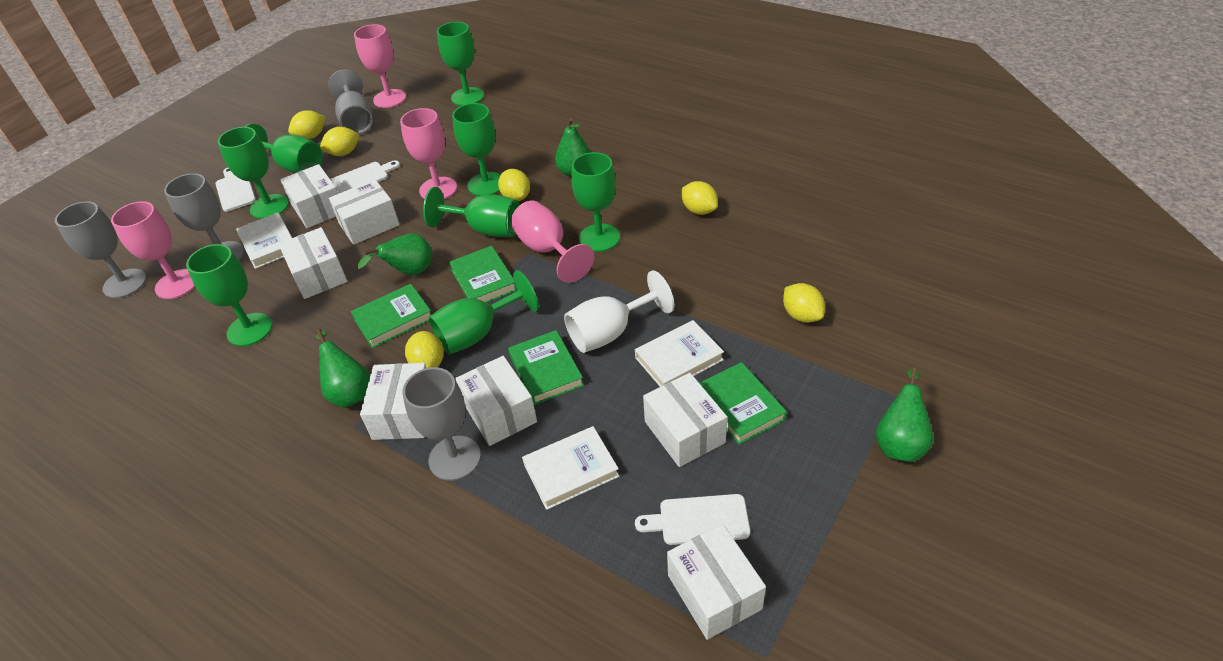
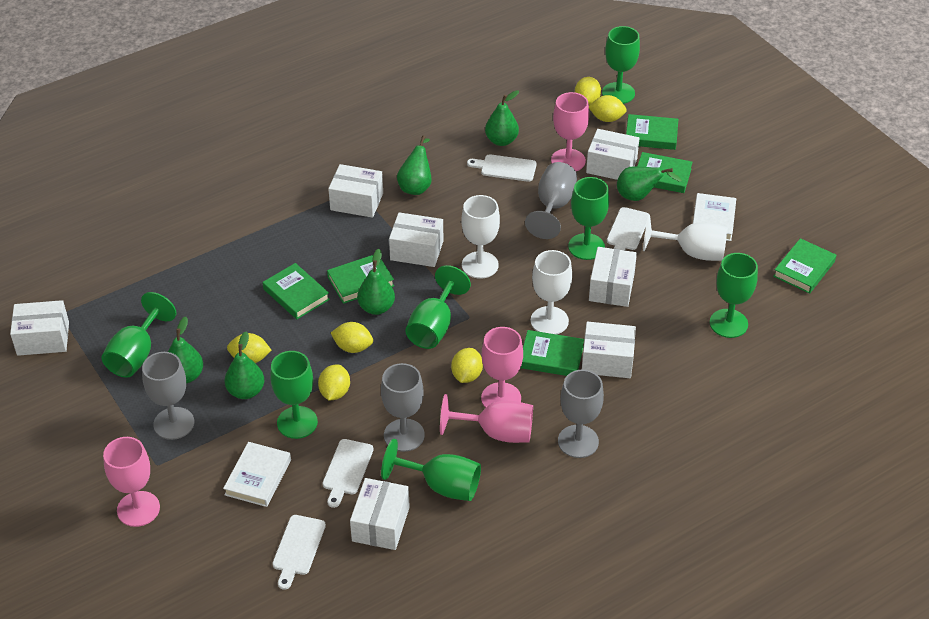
green book: 4 -> 6
green goblet: 8 -> 7
green pear: 4 -> 6
white book: 3 -> 2
white cutting board: 3 -> 4
white goblet: 1 -> 3

